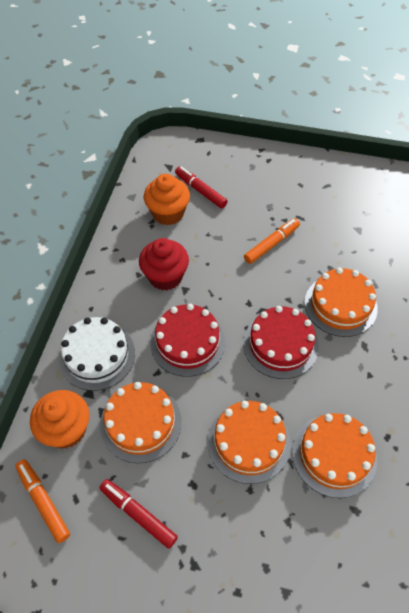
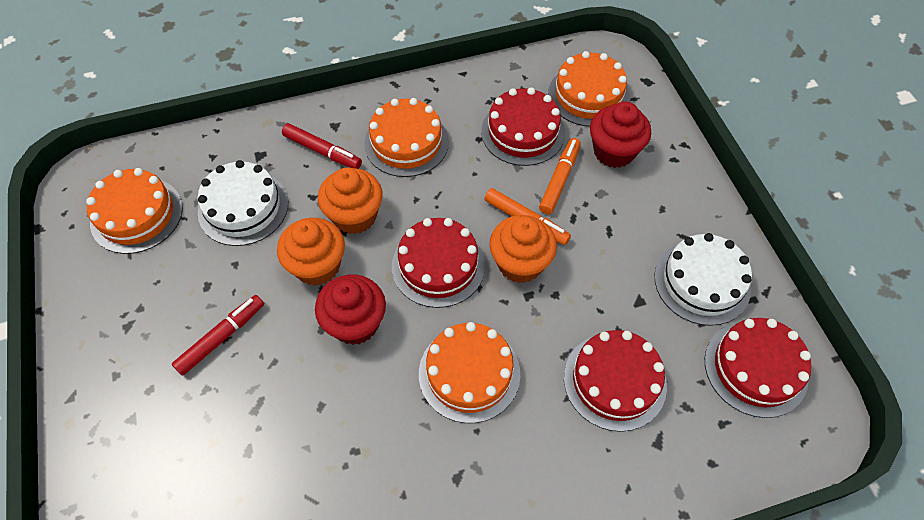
orange cupcake: 2 -> 3
red cake: 2 -> 4
red cupcake: 1 -> 2
white cake: 1 -> 2

